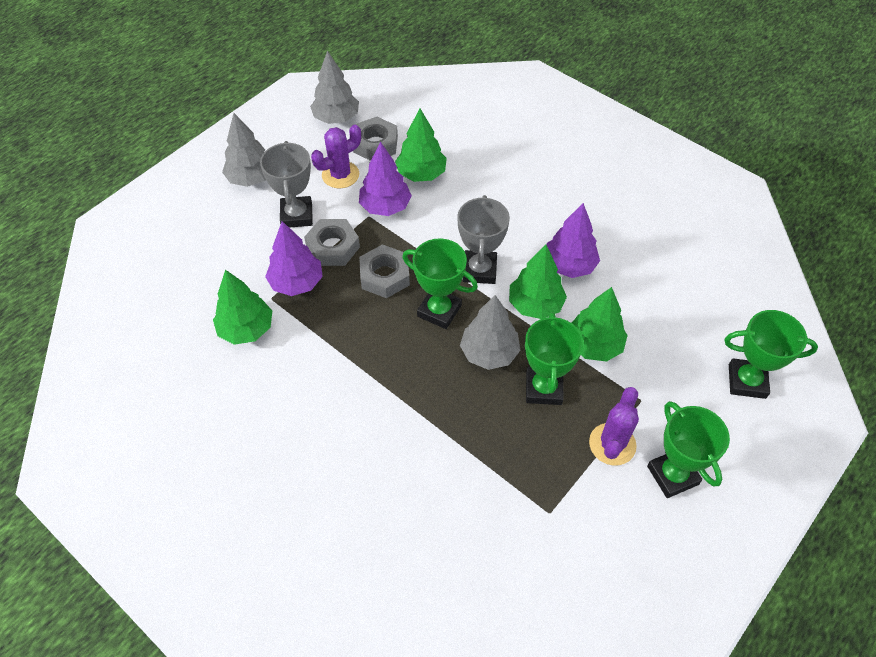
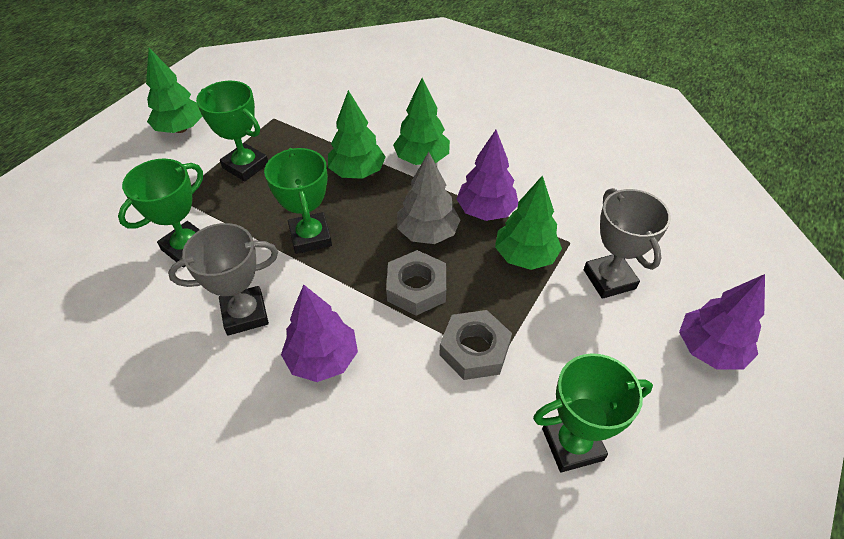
grey nut: 3 -> 2
grey tree: 3 -> 1
purple cactus: 2 -> 0

